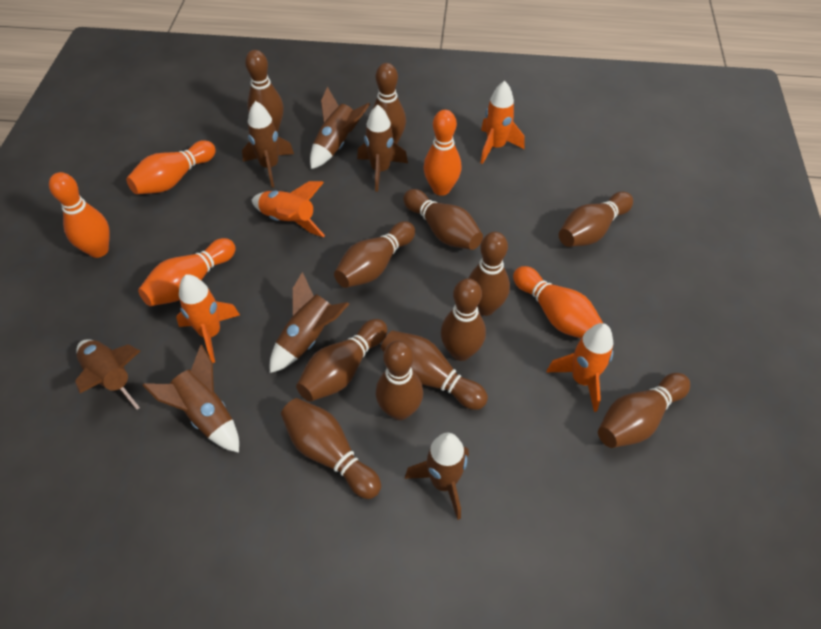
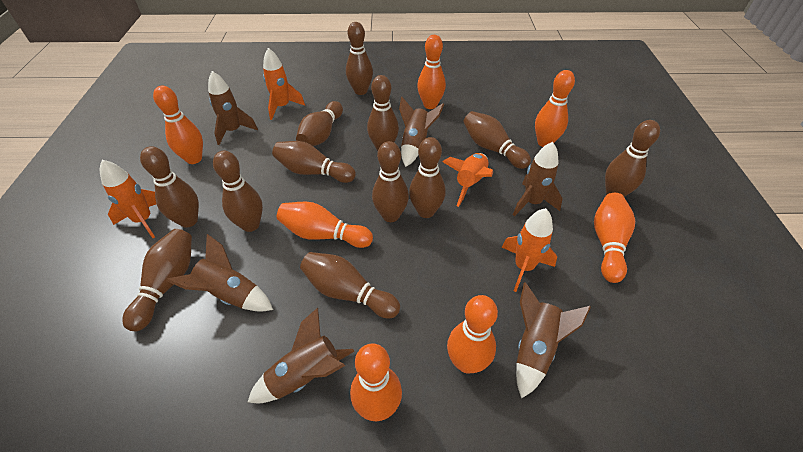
brown rocket: 7 -> 6
orange bowling pin: 5 -> 7

